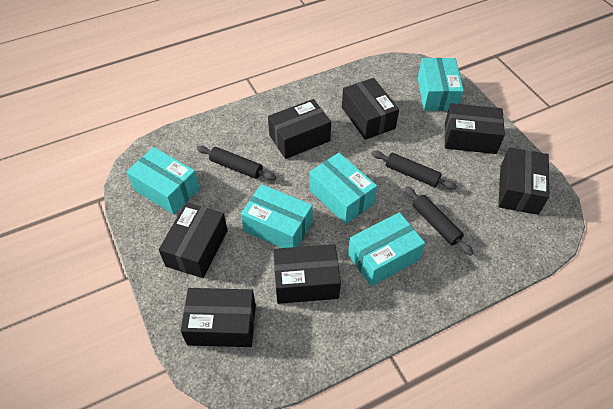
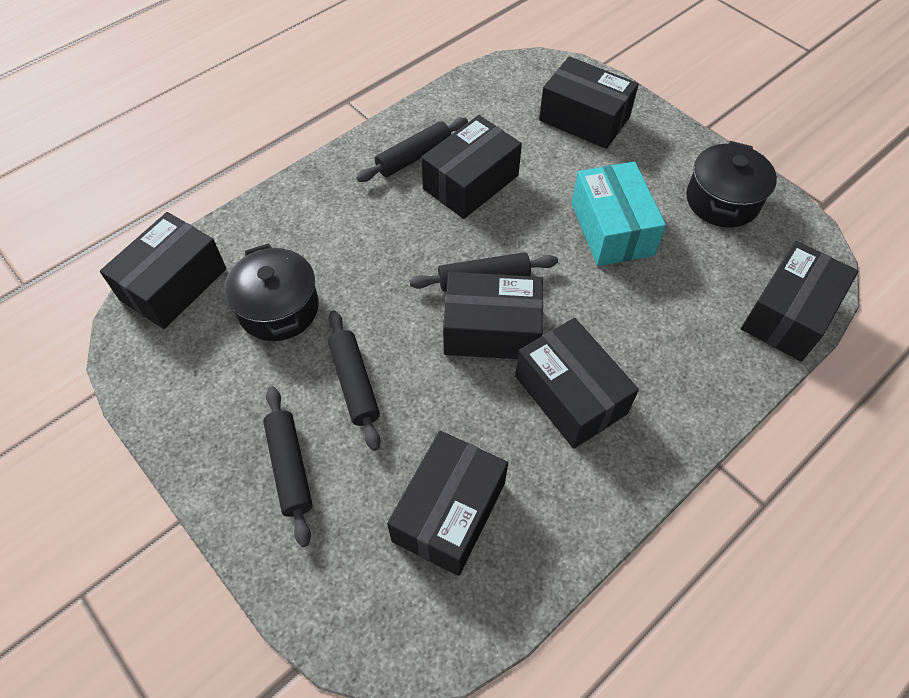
black pot: 0 -> 2
black rolling pin: 3 -> 4
turquoise box: 5 -> 1

